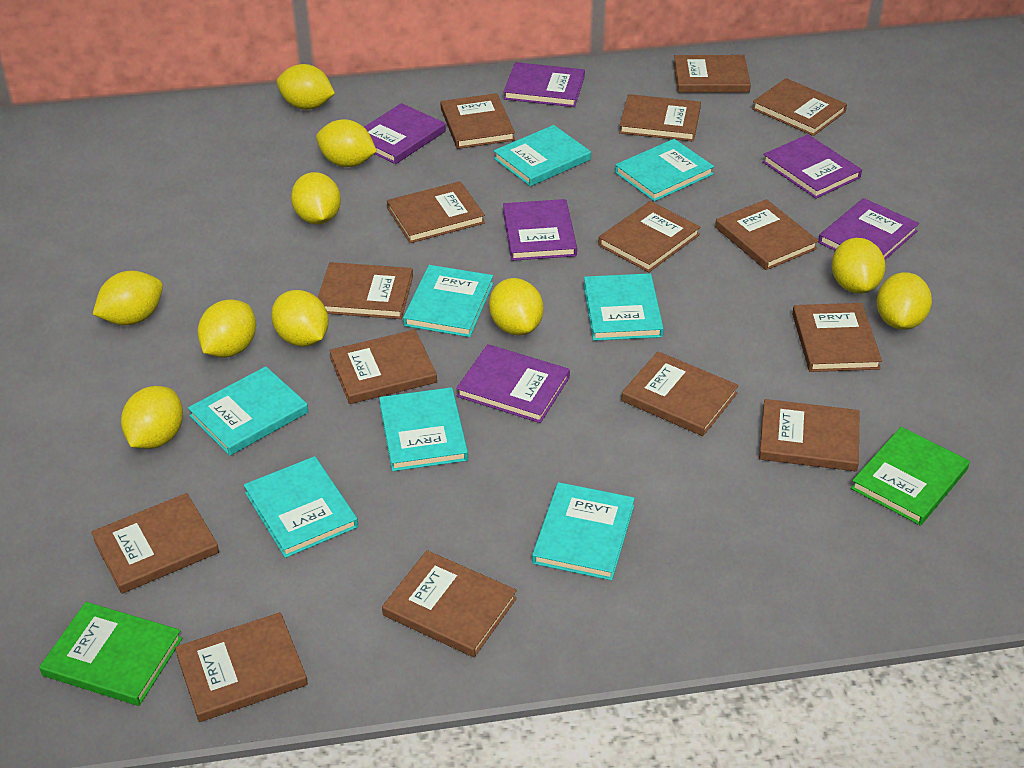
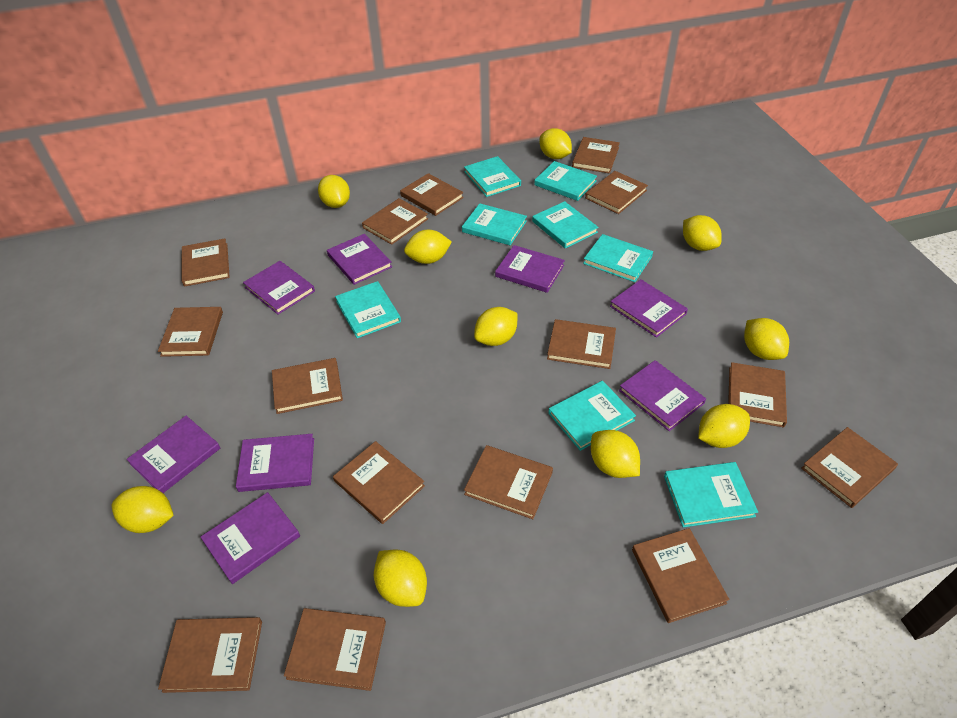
green book: 2 -> 0
purple book: 6 -> 8

